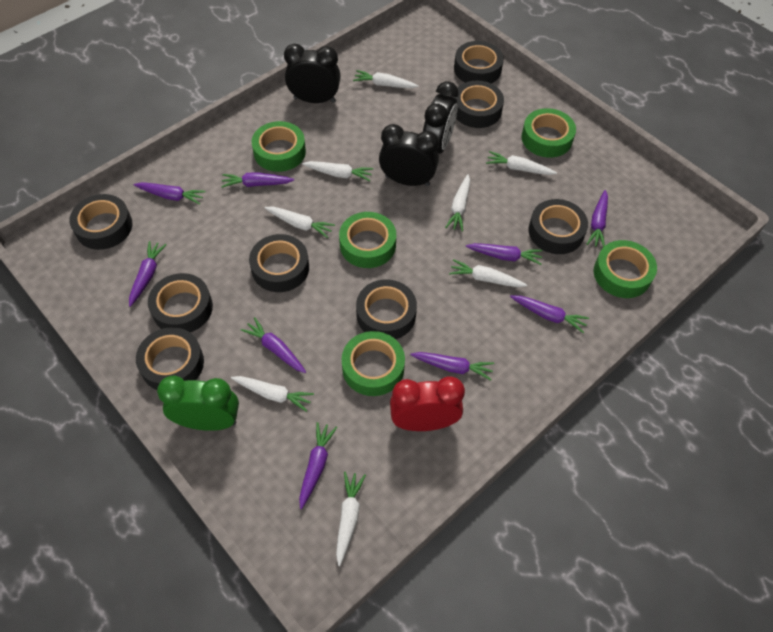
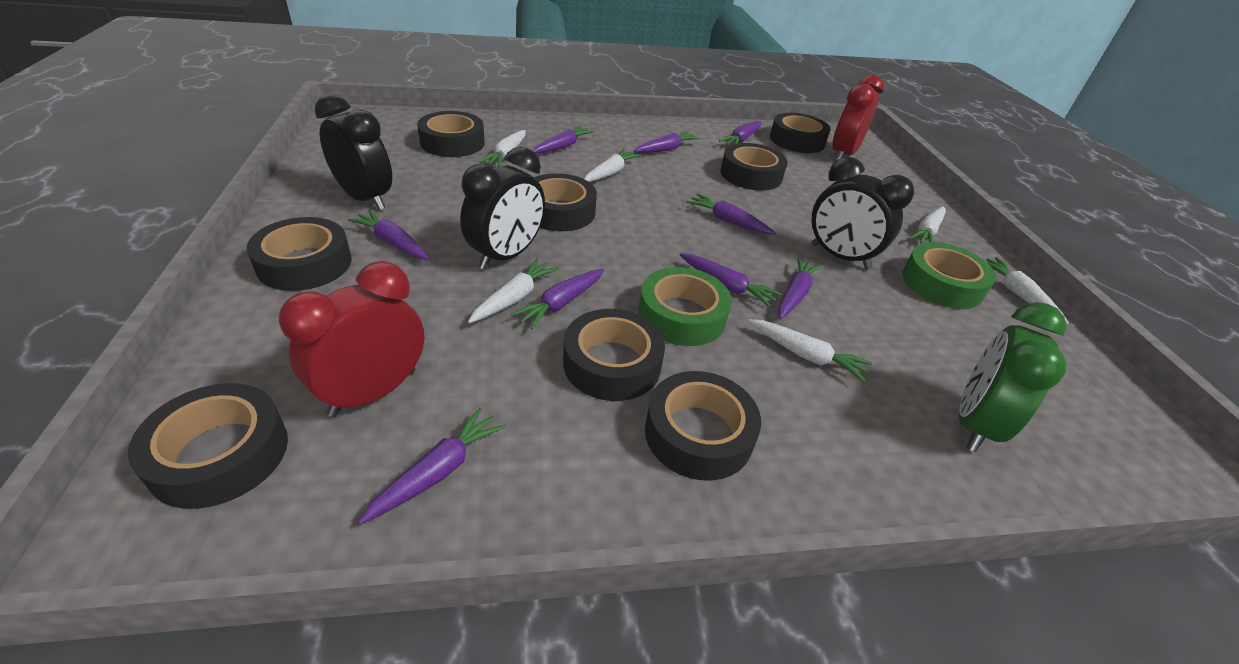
green tape: 5 -> 2
red clock: 1 -> 2
white carrot: 8 -> 6

